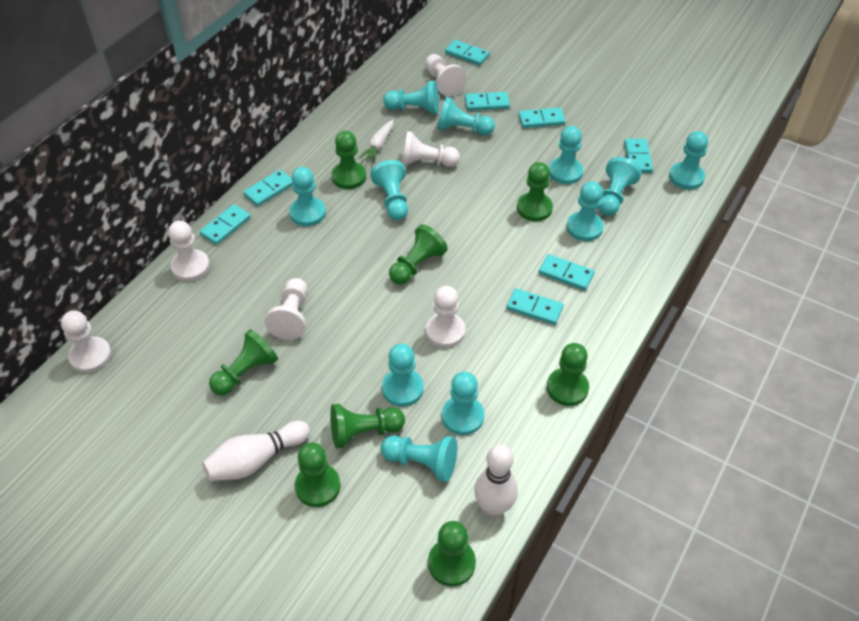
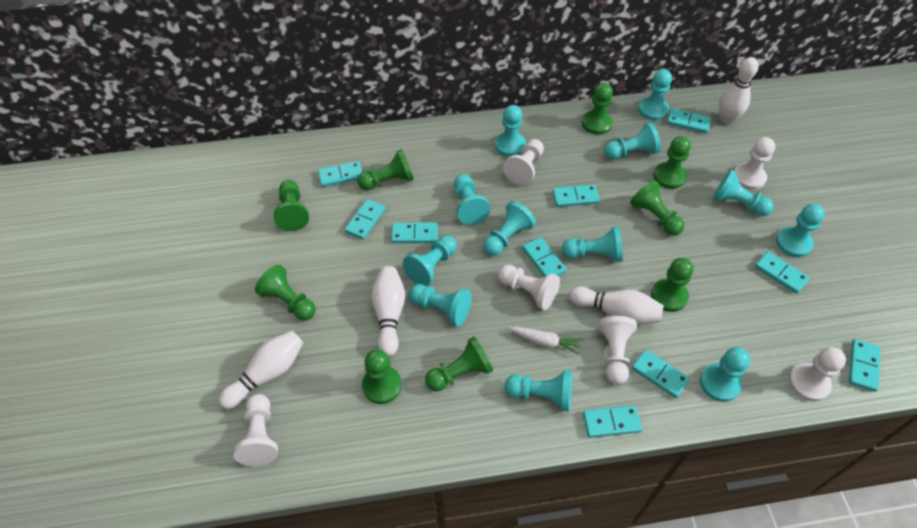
green pawn: 8 -> 9
turquoise domino: 8 -> 10
turquoise pawn: 11 -> 12
white bowling pin: 2 -> 4

